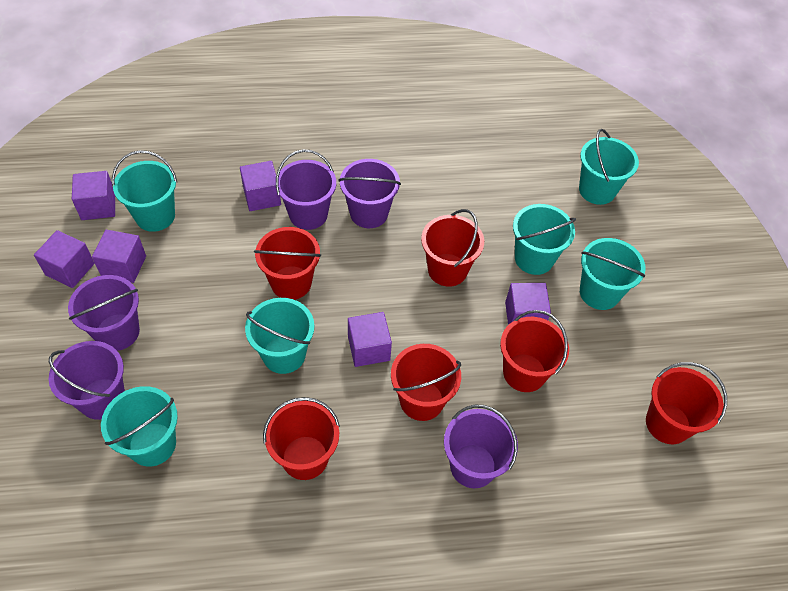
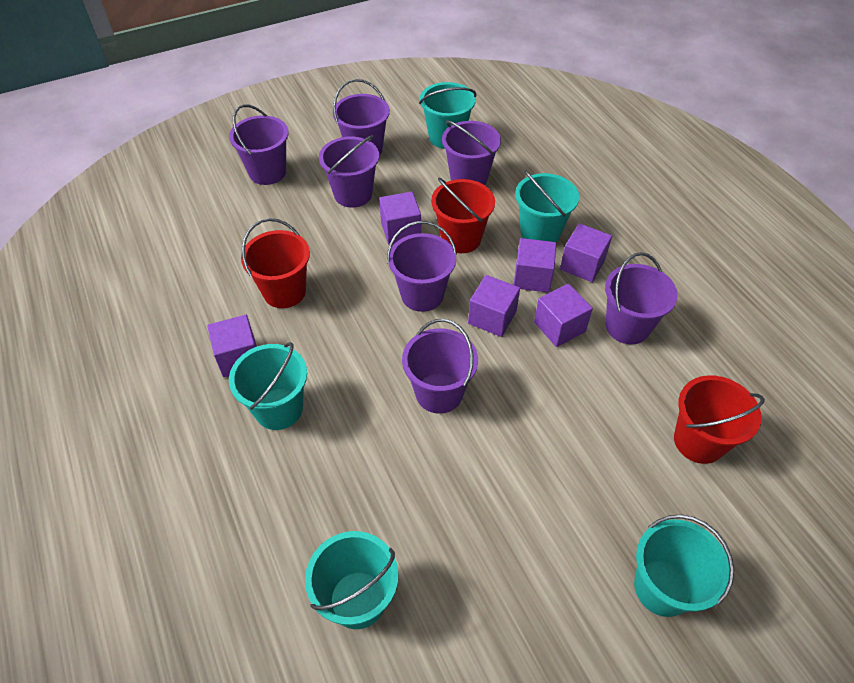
purple bucket: 5 -> 7
red bucket: 6 -> 3
turquoise bucket: 6 -> 5

